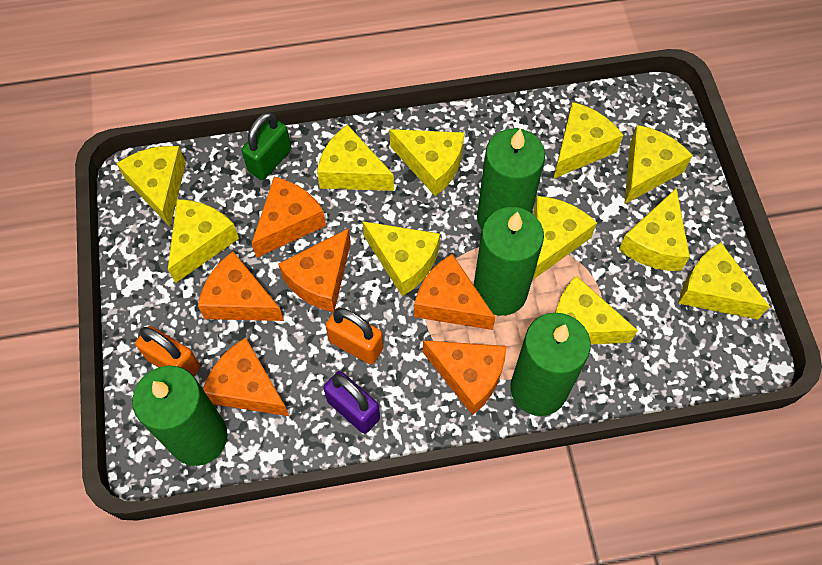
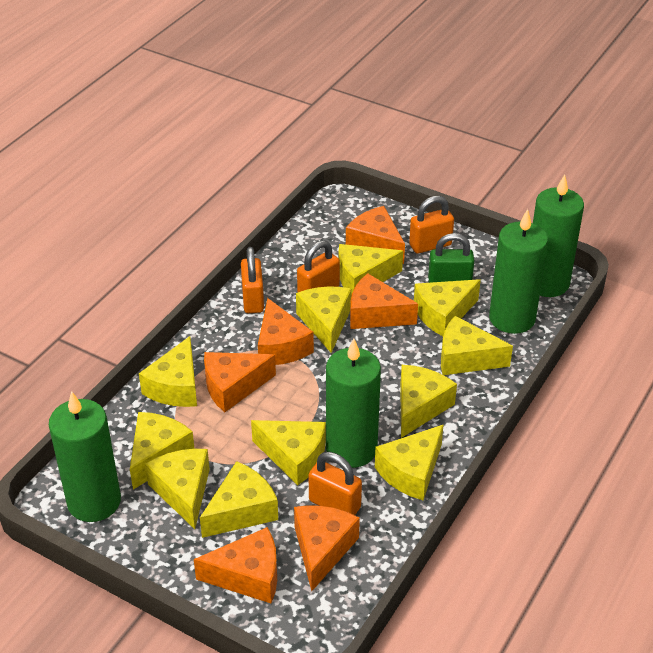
orange padlock: 2 -> 4
purple padlock: 1 -> 0

